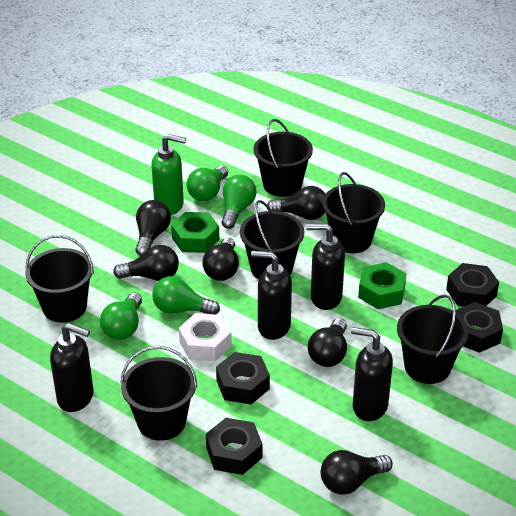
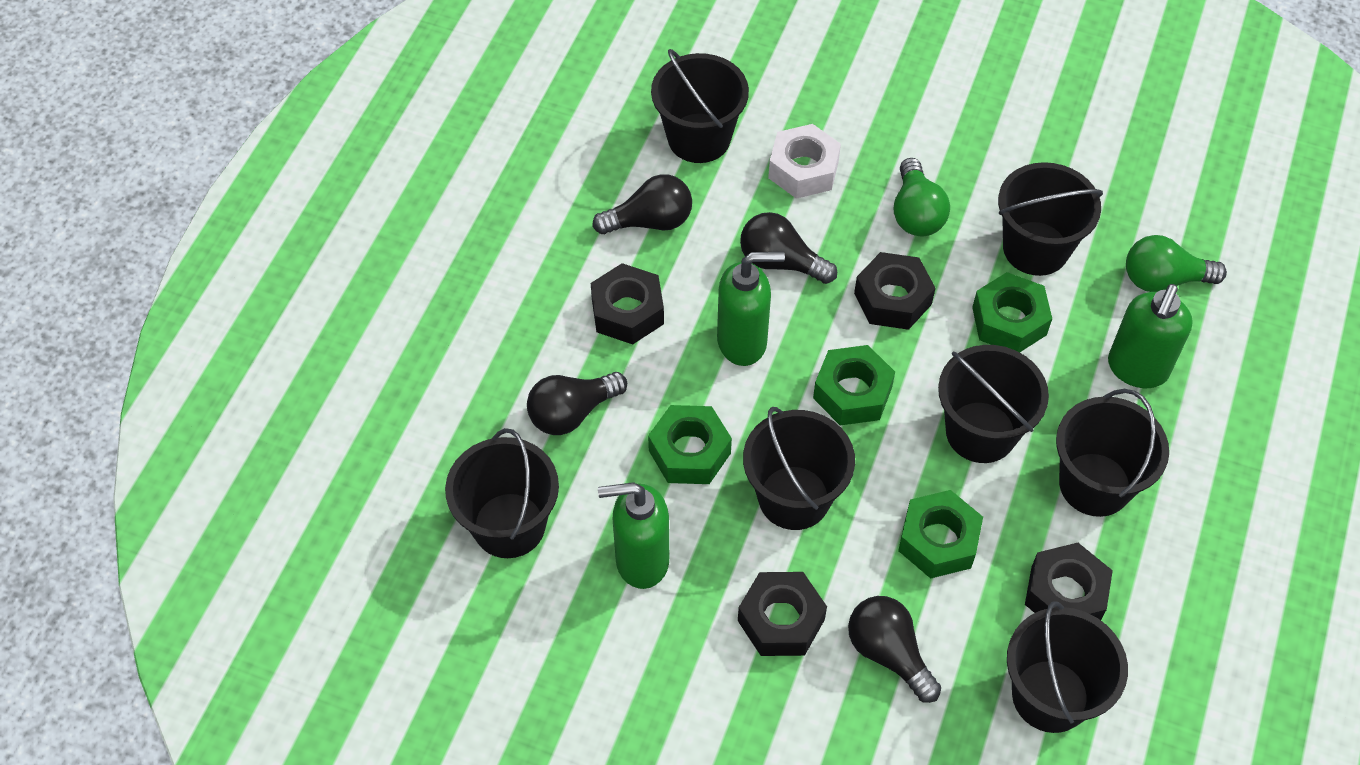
black bucket: 6 -> 7
black light bulb: 6 -> 4
black soap dispenser: 4 -> 0
green light bulb: 4 -> 2
green nut: 2 -> 4
green soap dispenser: 1 -> 3

